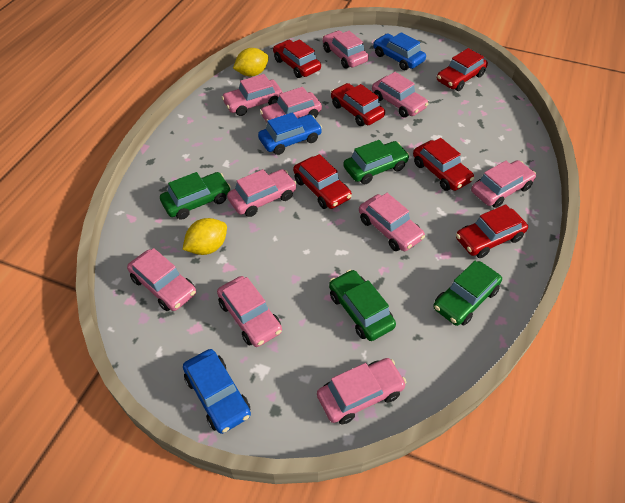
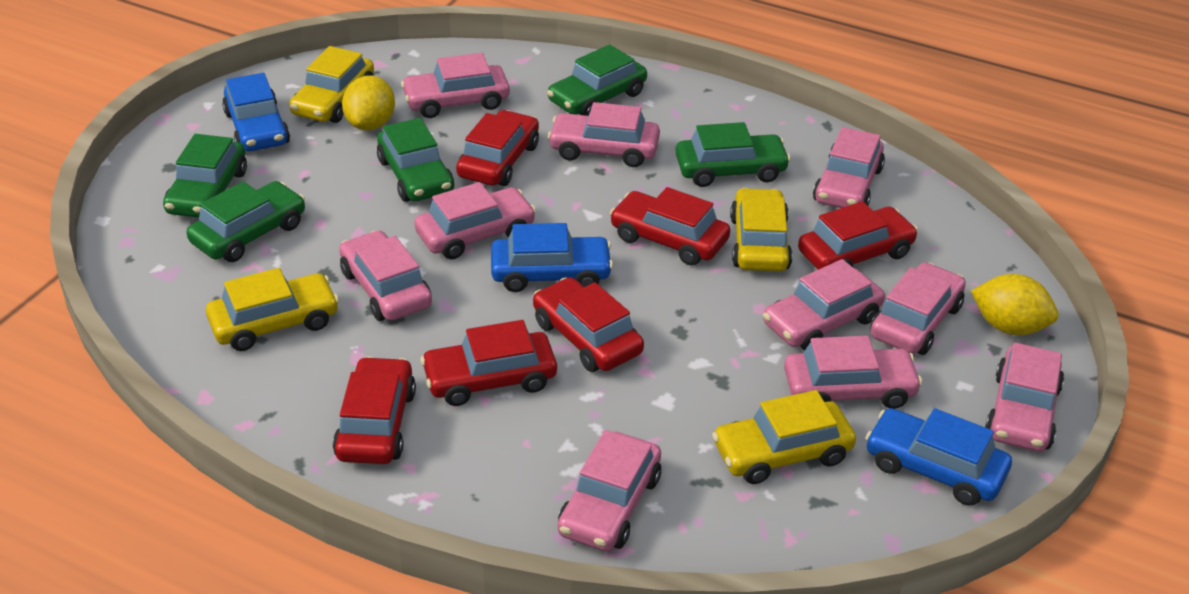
green car: 4 -> 5
yellow car: 0 -> 4

